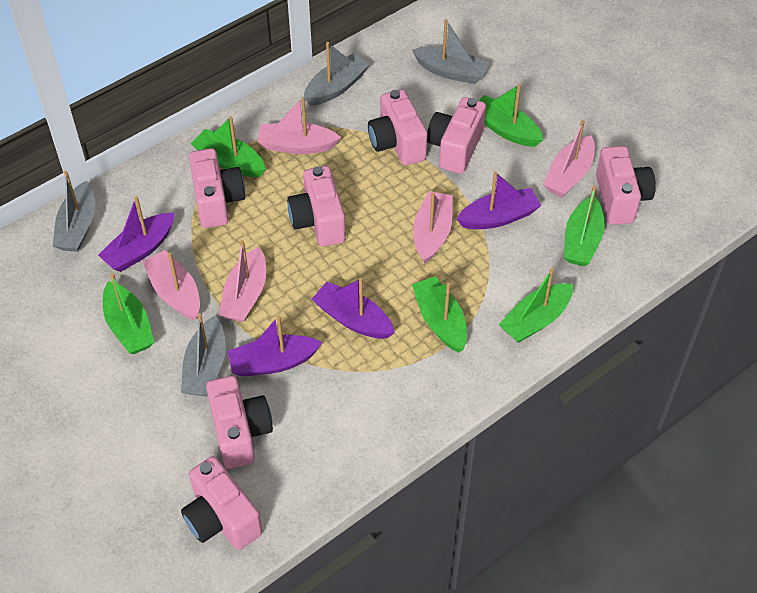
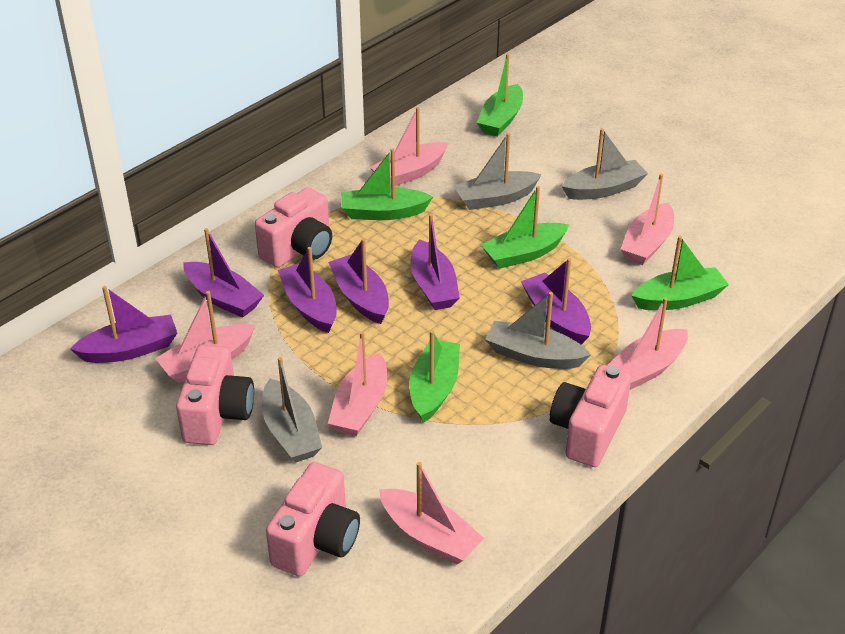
green boat: 6 -> 5
pink boat: 5 -> 6
pink camera: 7 -> 4
purple boat: 4 -> 6

